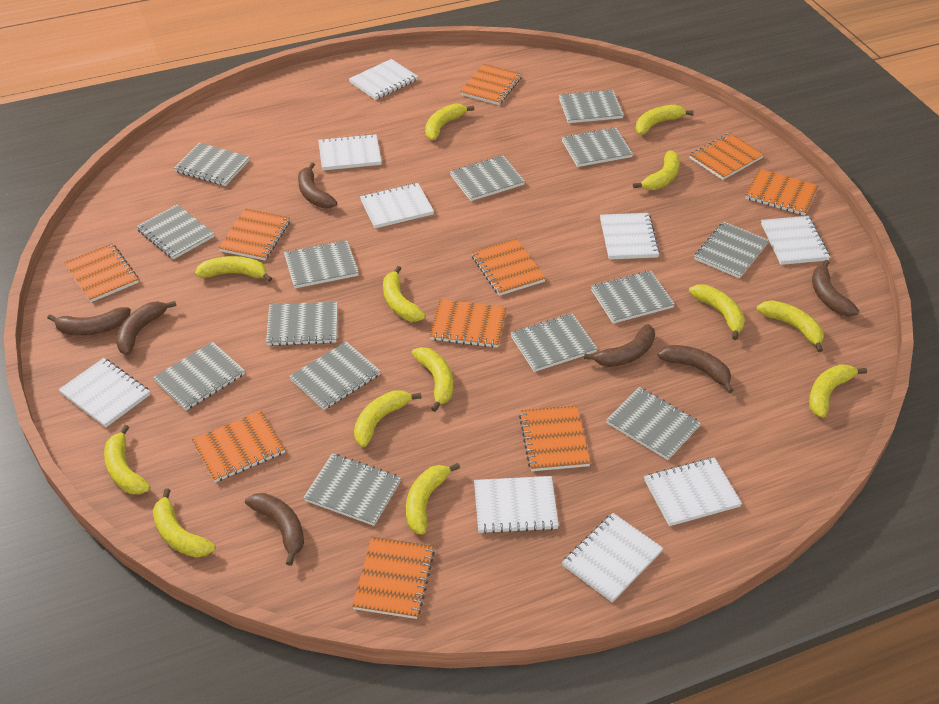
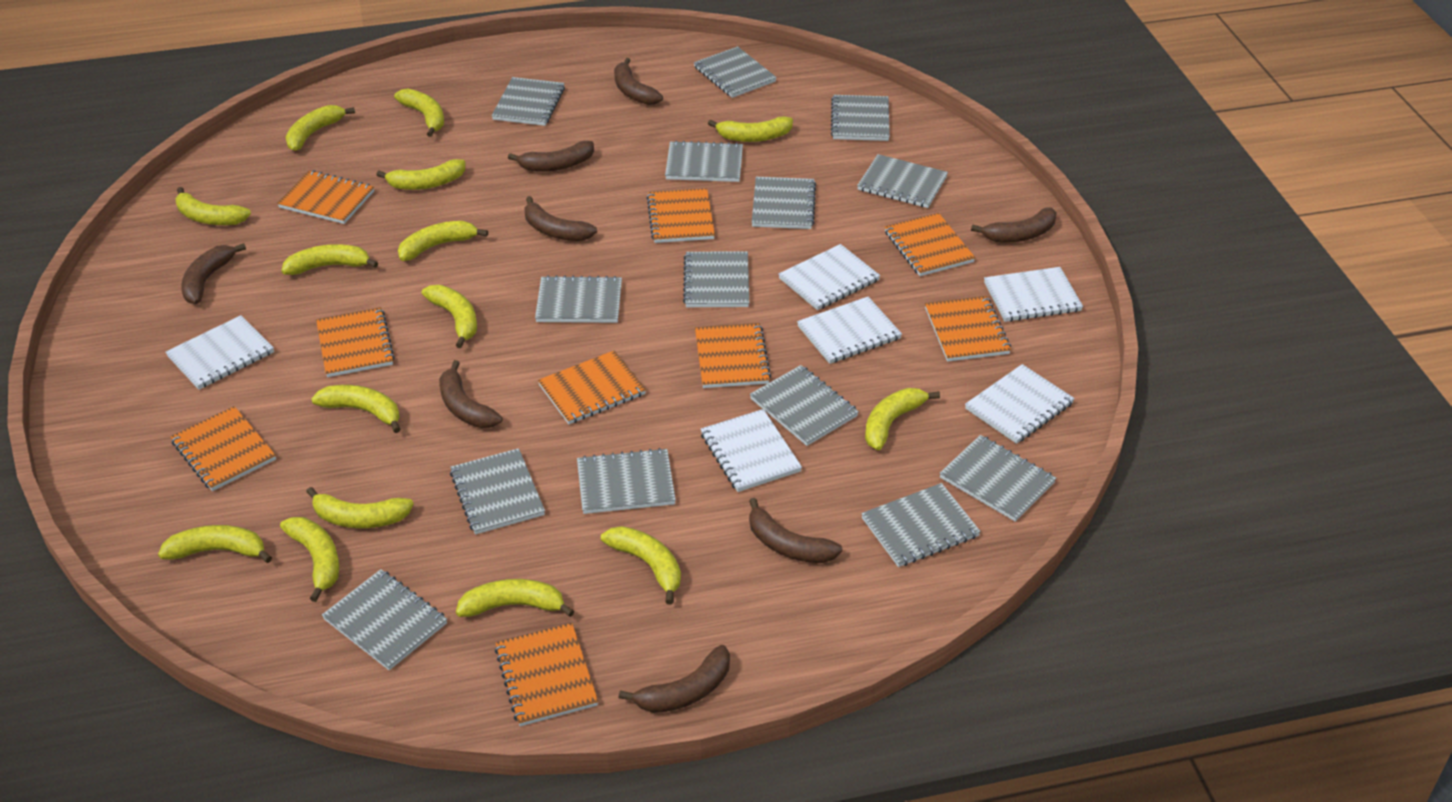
brown banana: 7 -> 8
orange notebook: 10 -> 9
white notebook: 9 -> 6
yellow banana: 13 -> 15

